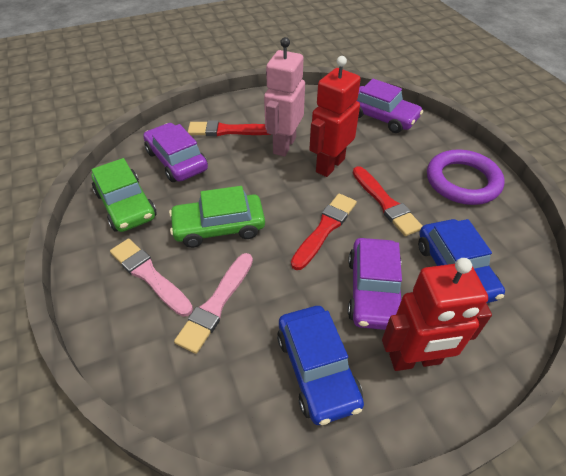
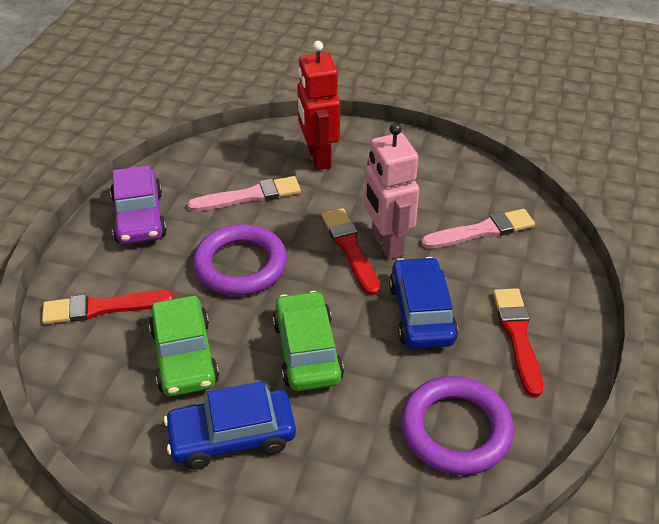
purple car: 3 -> 1
purple ring: 1 -> 2
red robot: 2 -> 1

